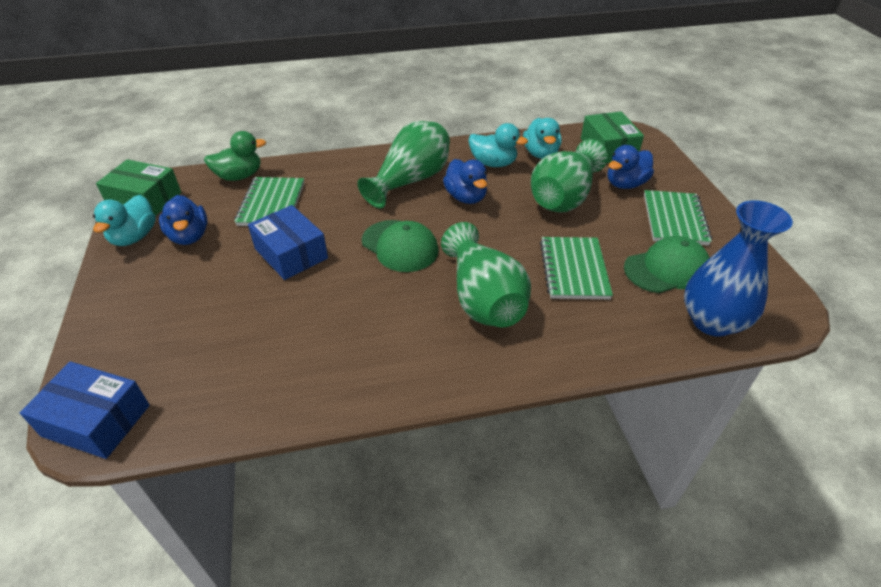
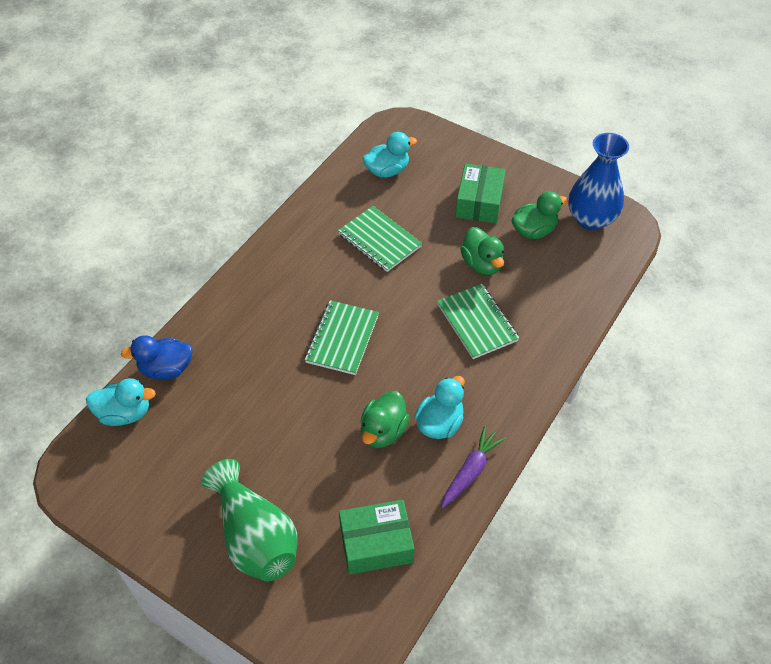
blue box: 2 -> 0
blue duck: 3 -> 1
green cap: 2 -> 0
green duck: 1 -> 3
green vase: 3 -> 1
purple carrot: 0 -> 1

